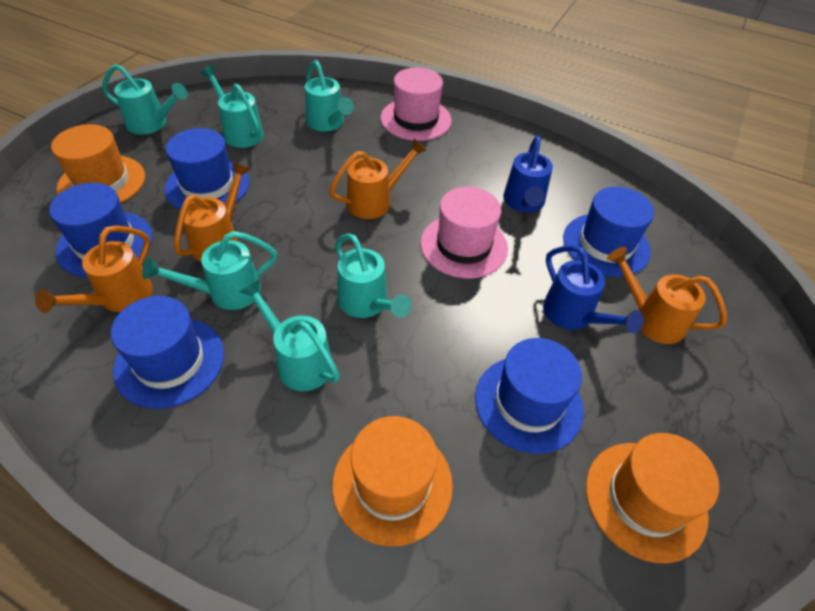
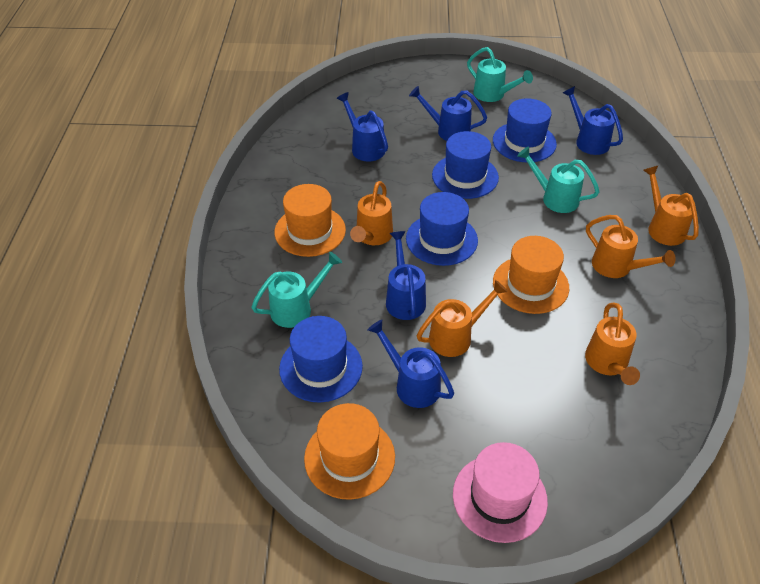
blue hat: 5 -> 4
blue watering can: 2 -> 5
orange watering can: 4 -> 5
pink hat: 2 -> 1
turquoise watering can: 6 -> 3

